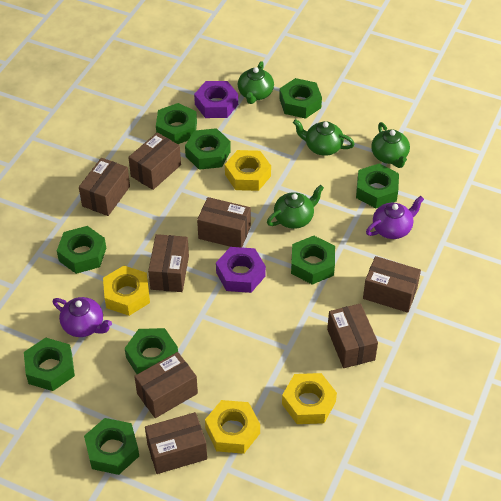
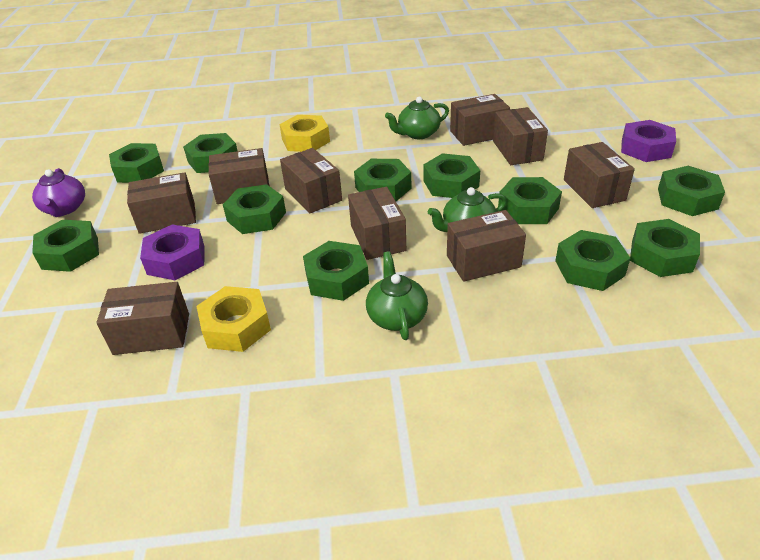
brown box: 8 -> 9
green nut: 9 -> 11
green teapot: 4 -> 3
purple teapot: 2 -> 1
yellow nut: 4 -> 2

